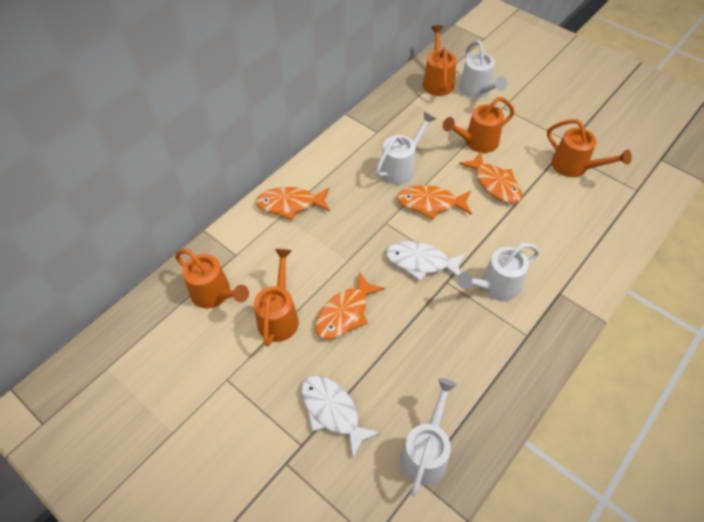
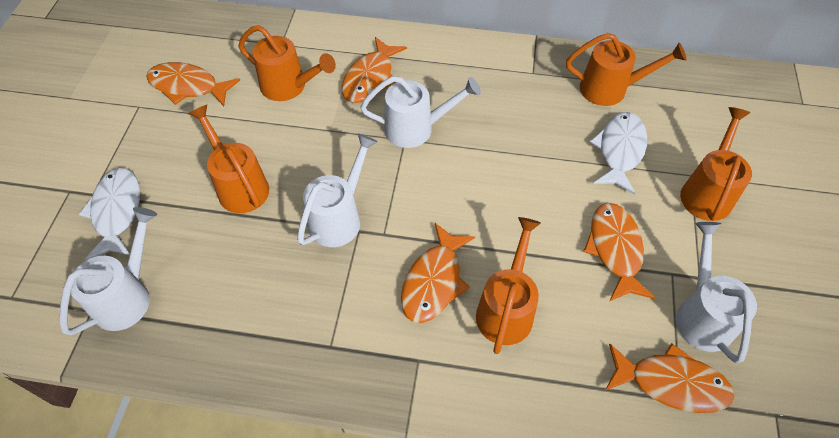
orange fish: 4 -> 5

